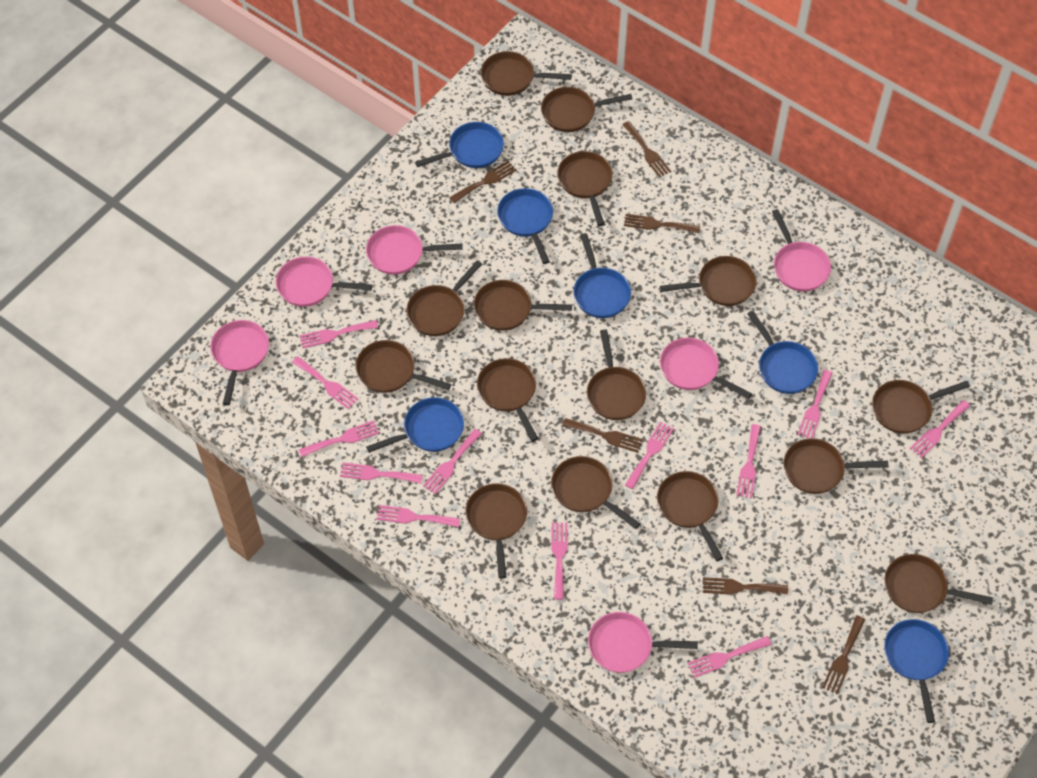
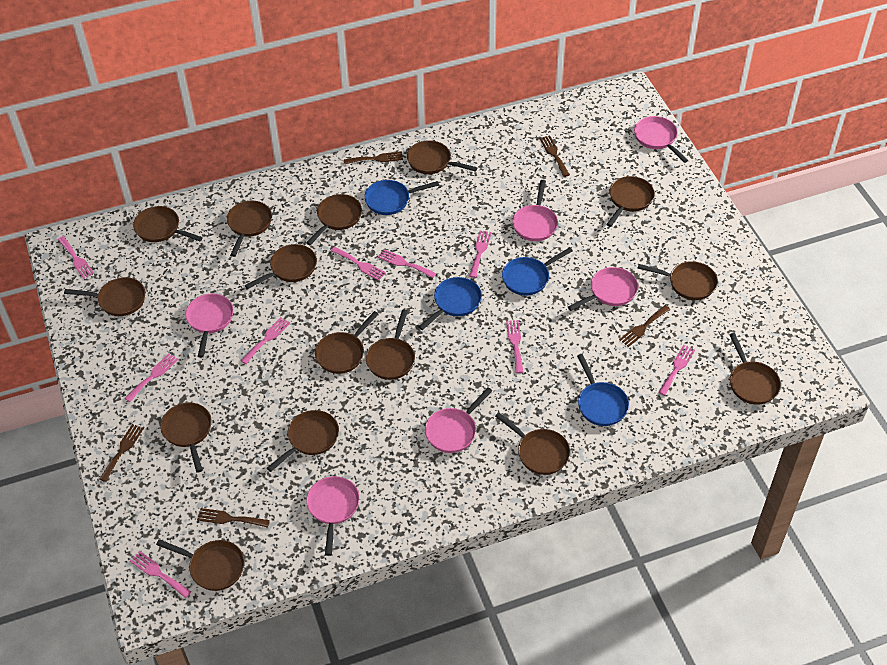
blue pan: 6 -> 4
brown fork: 6 -> 5
pink fork: 12 -> 9

